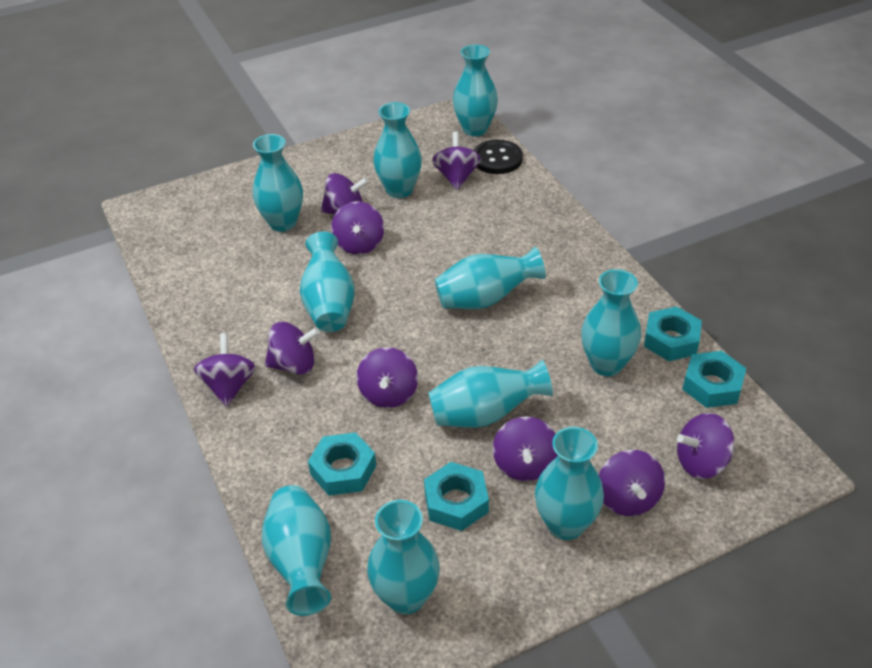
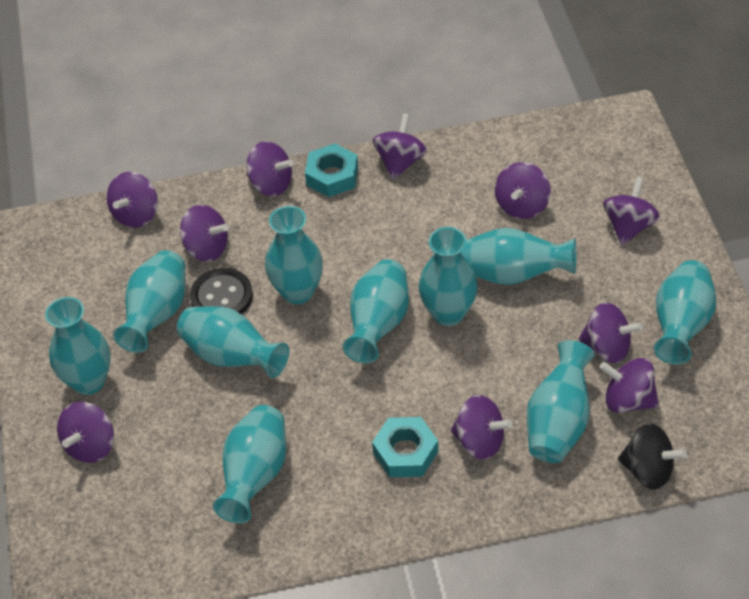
black spinning top: 0 -> 1
purple spinning top: 9 -> 10
turquoise nut: 4 -> 2

